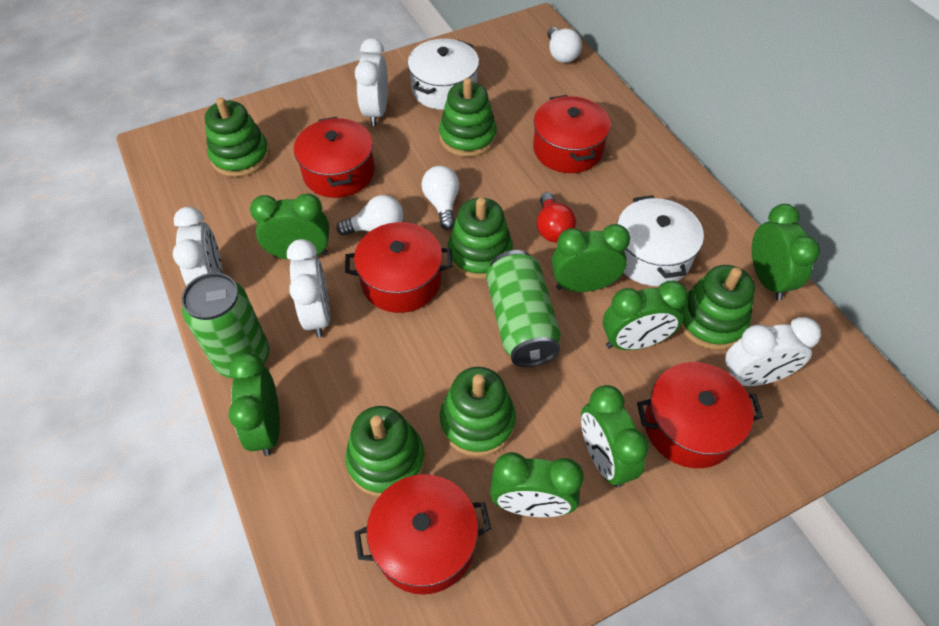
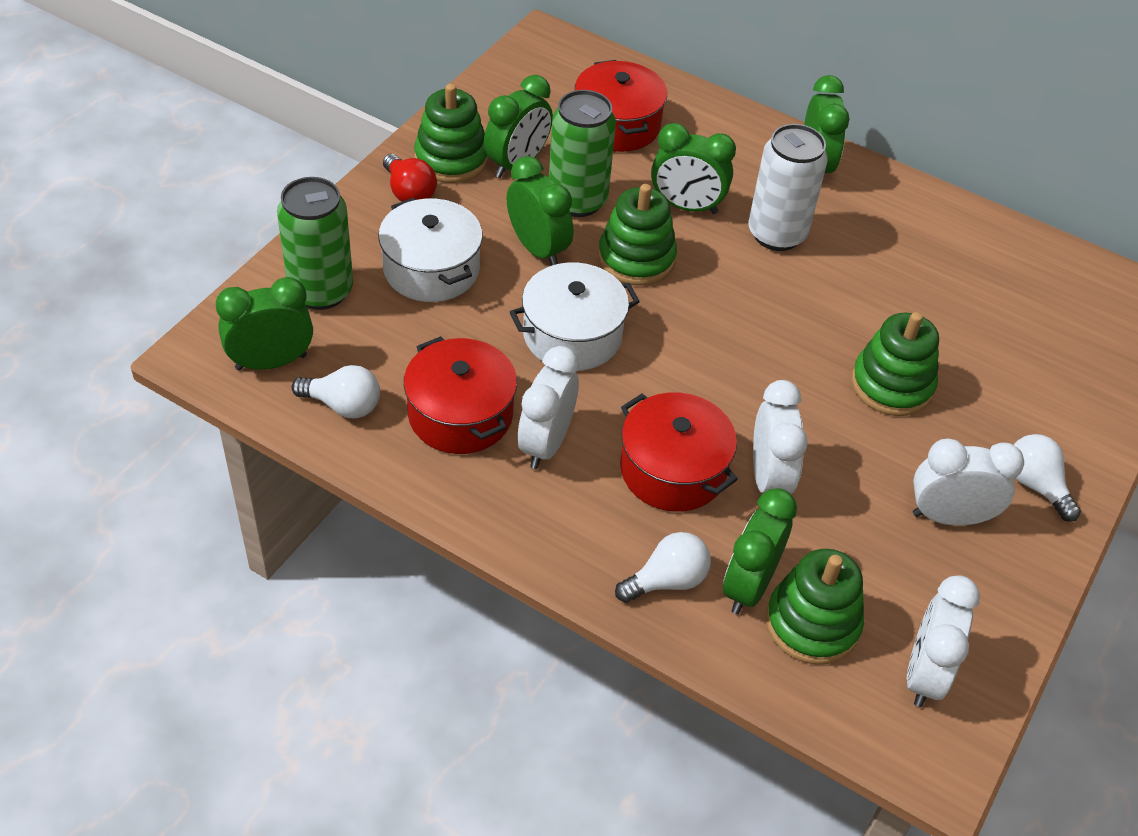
green clock: 7 -> 6
green stacking toy: 6 -> 4
red pot: 5 -> 3
white can: 0 -> 1

